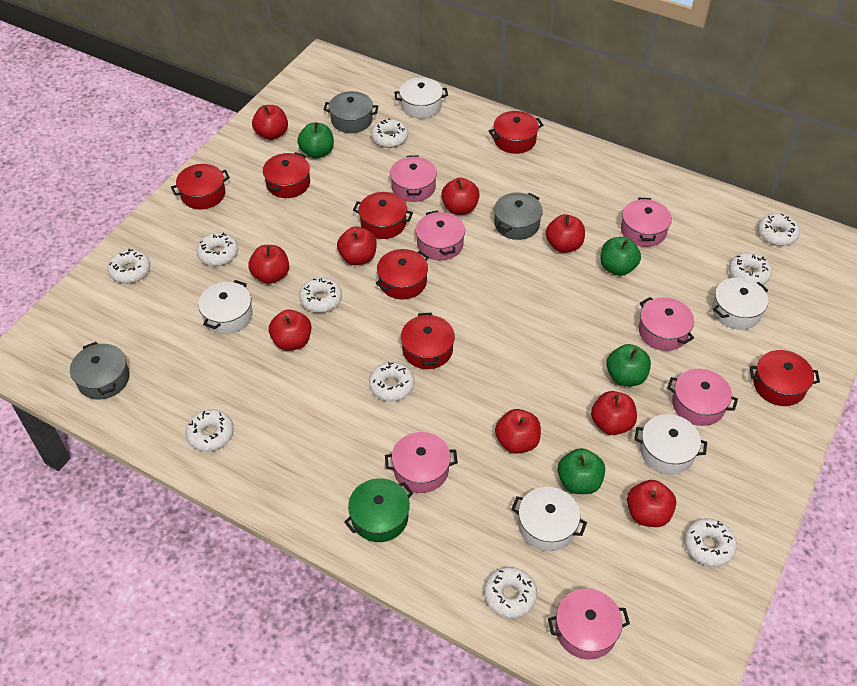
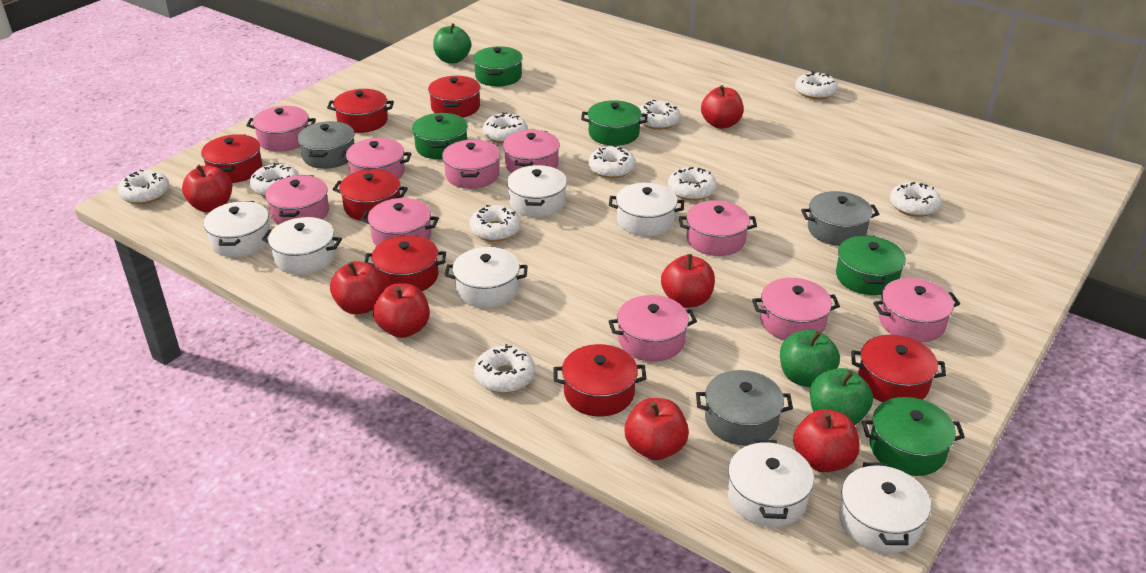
green apple: 4 -> 3
green pot: 1 -> 5
pink pot: 7 -> 10
red apple: 9 -> 7
white pot: 5 -> 7

